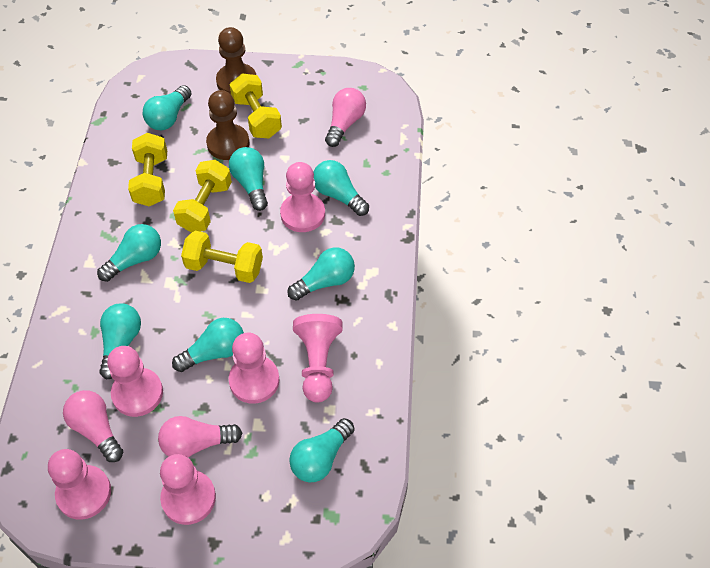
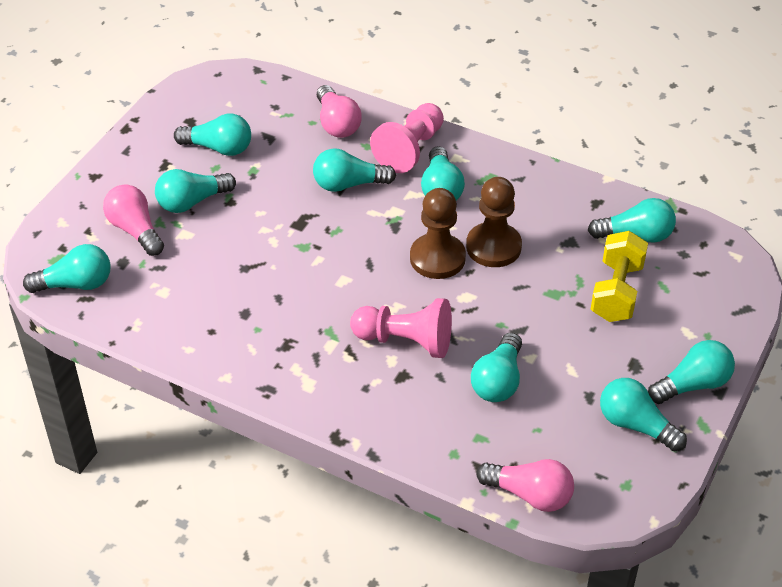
pink pawn: 6 -> 2
turquoise light bulb: 8 -> 9
yellow dumbbell: 4 -> 1

